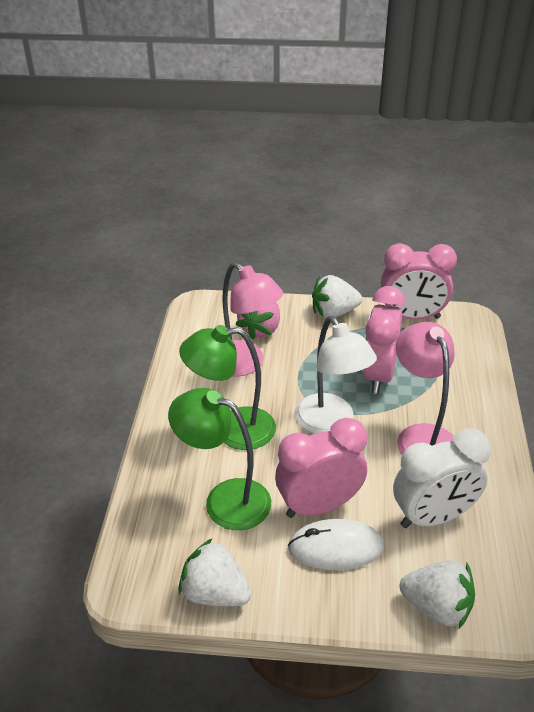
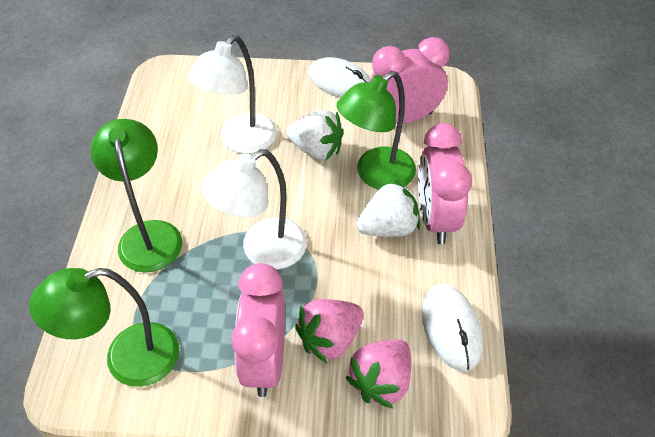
green lamp: 2 -> 3
pink lamp: 2 -> 0
pink strawberry: 1 -> 2
white clock: 1 -> 0
white lamp: 1 -> 2
white mouse: 1 -> 2
white strawberry: 3 -> 2

